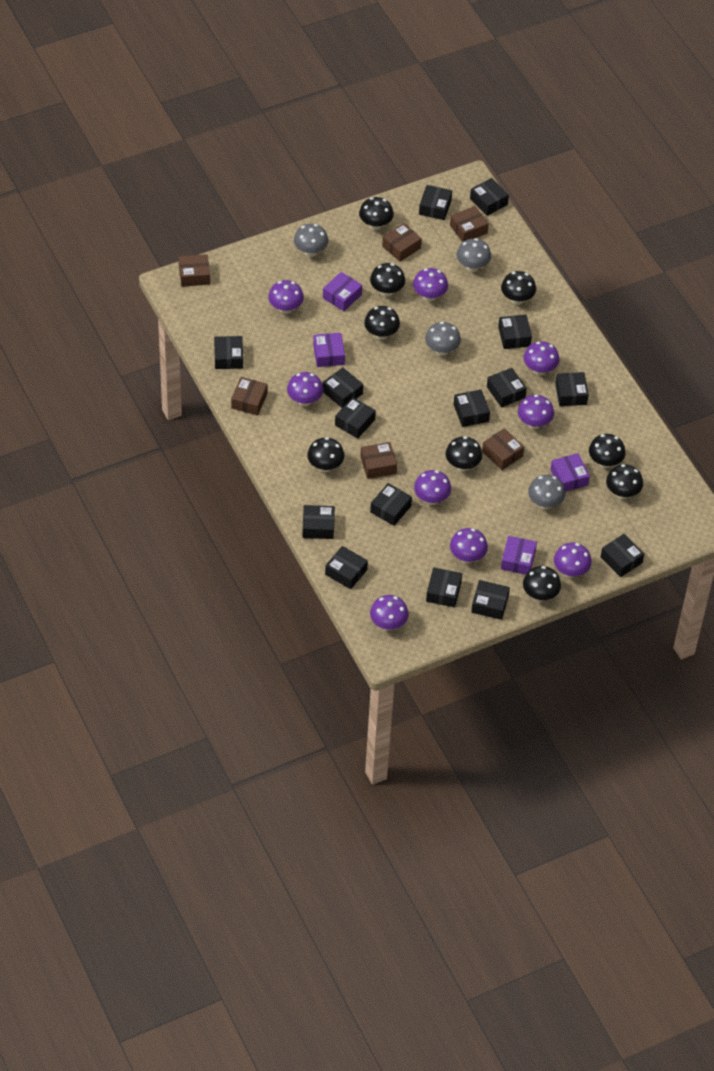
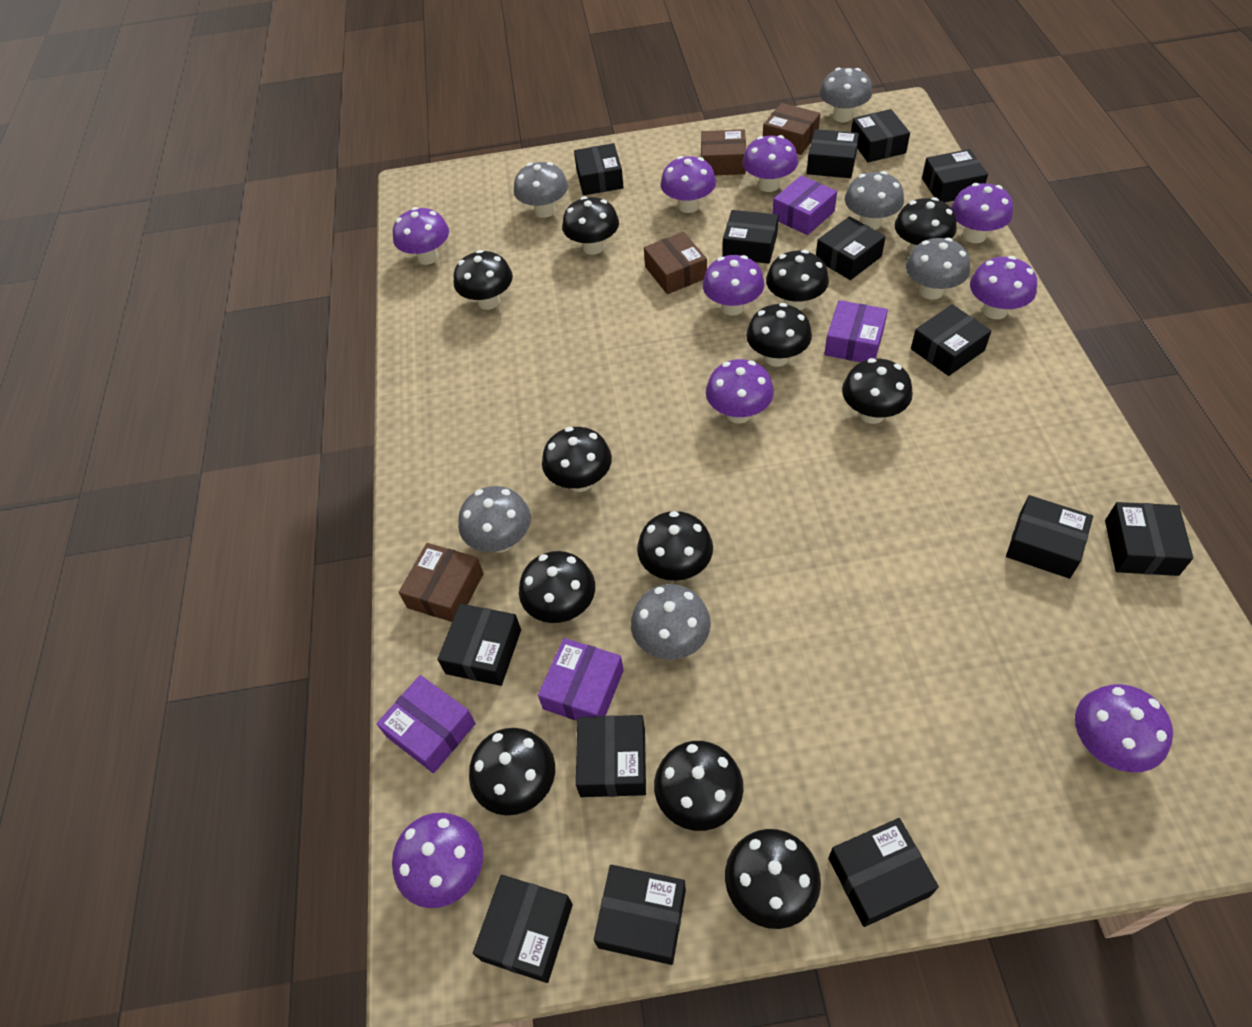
black box: 15 -> 14
black mushroom: 9 -> 12
brown box: 6 -> 4
grey mushroom: 4 -> 6

